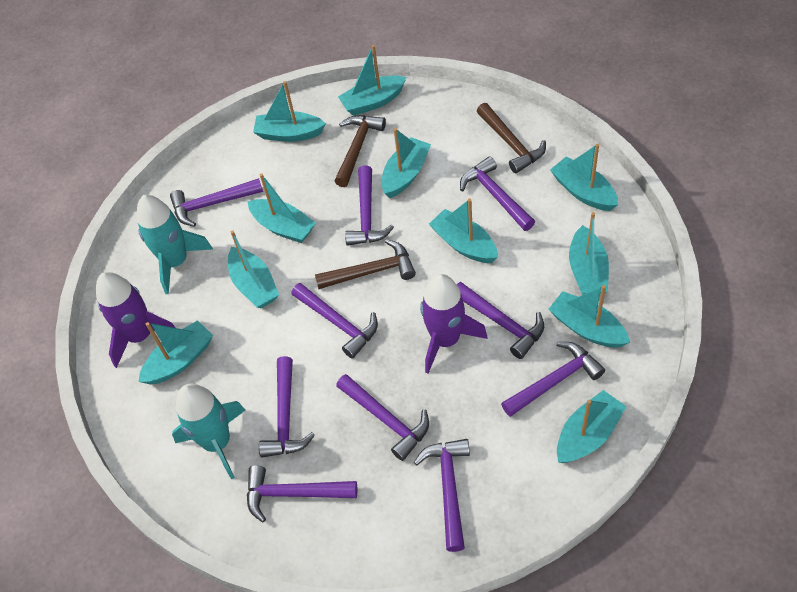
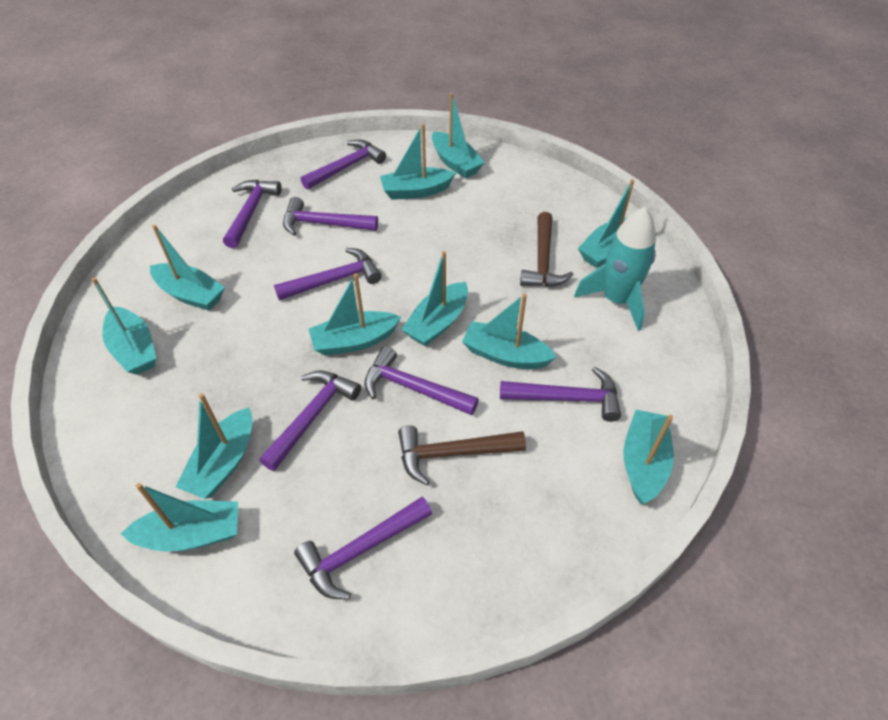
brown hammer: 3 -> 2
purple hammer: 10 -> 8
purple rocket: 2 -> 0
turquoise rocket: 2 -> 1

